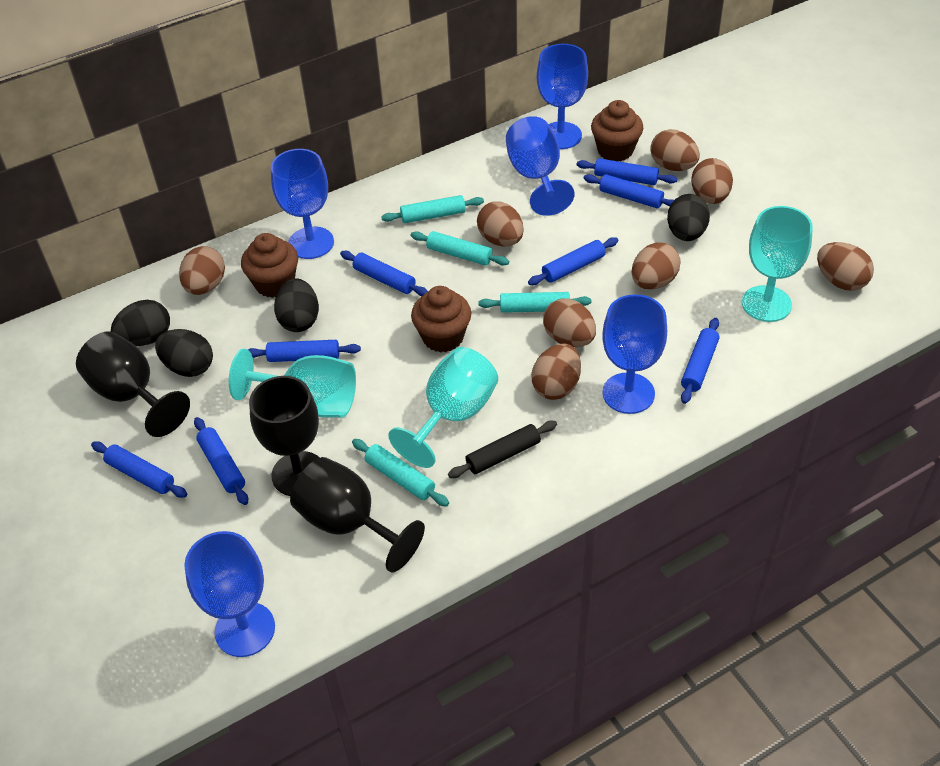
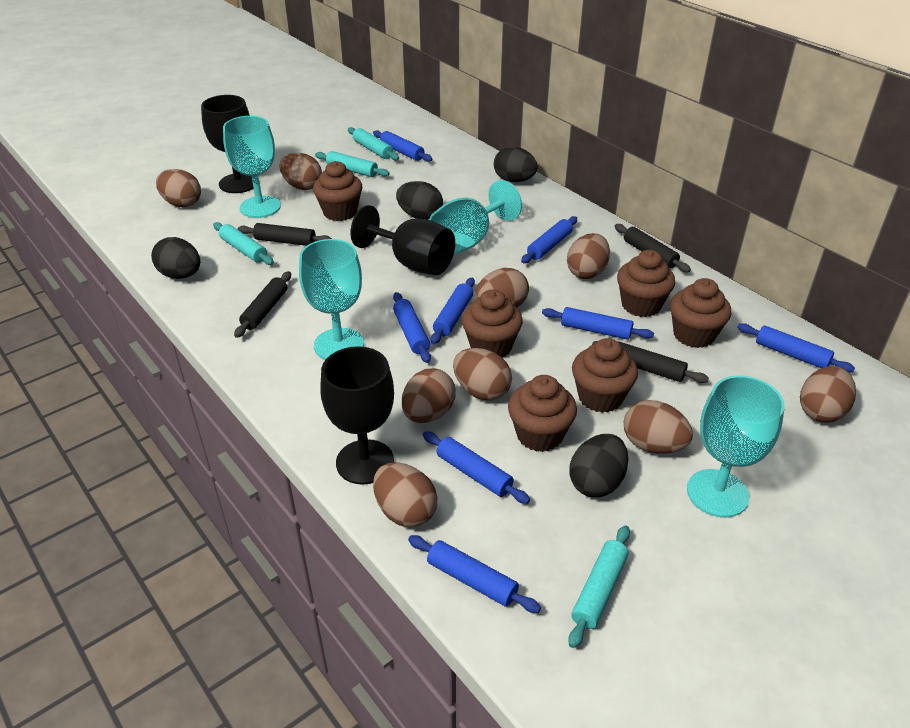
black rolling pin: 1 -> 4
blue goblet: 5 -> 0
brown cupcake: 3 -> 6
brown egg: 8 -> 9
turquoise goblet: 3 -> 4

